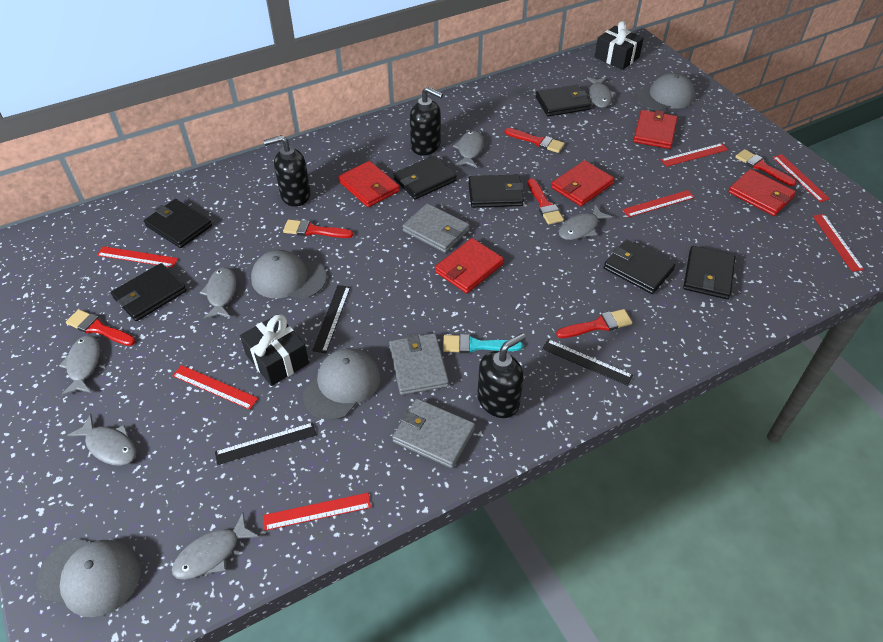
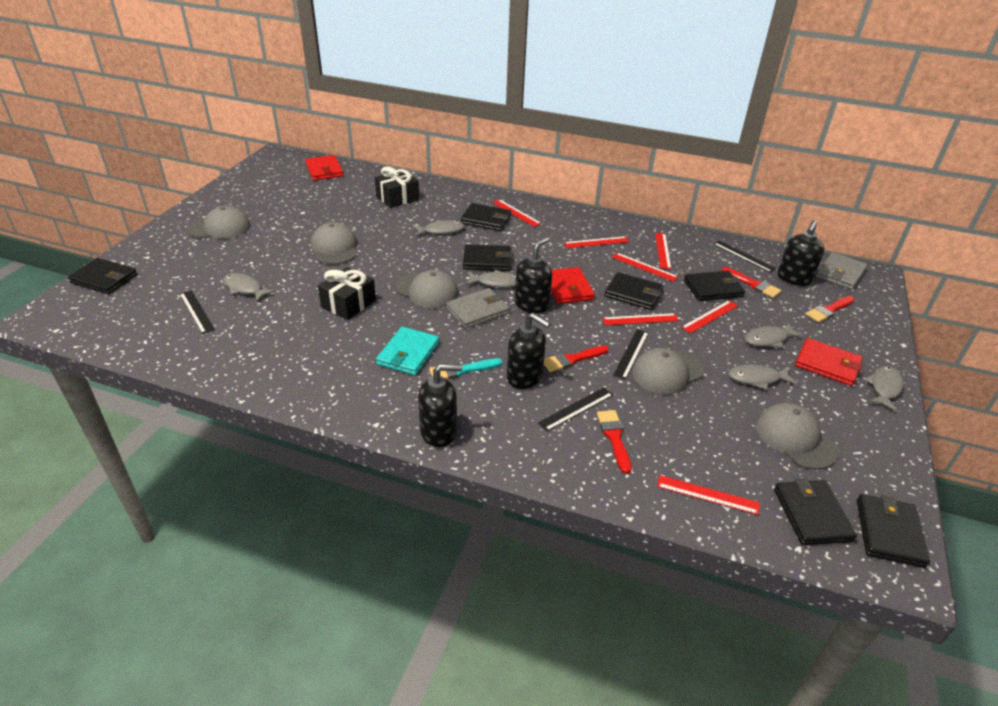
black ruler: 3 -> 4
black soap dispenser: 3 -> 4
grey cap: 4 -> 5
grey fish: 7 -> 6
grey wallet: 3 -> 2
red brush: 6 -> 4
red wallet: 5 -> 3
turquoise wallet: 0 -> 1

